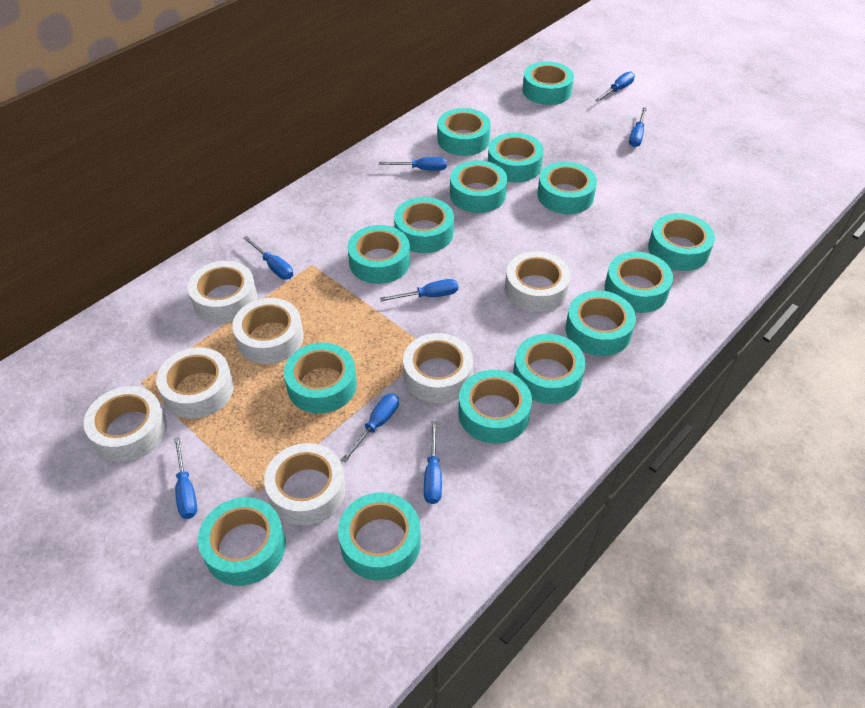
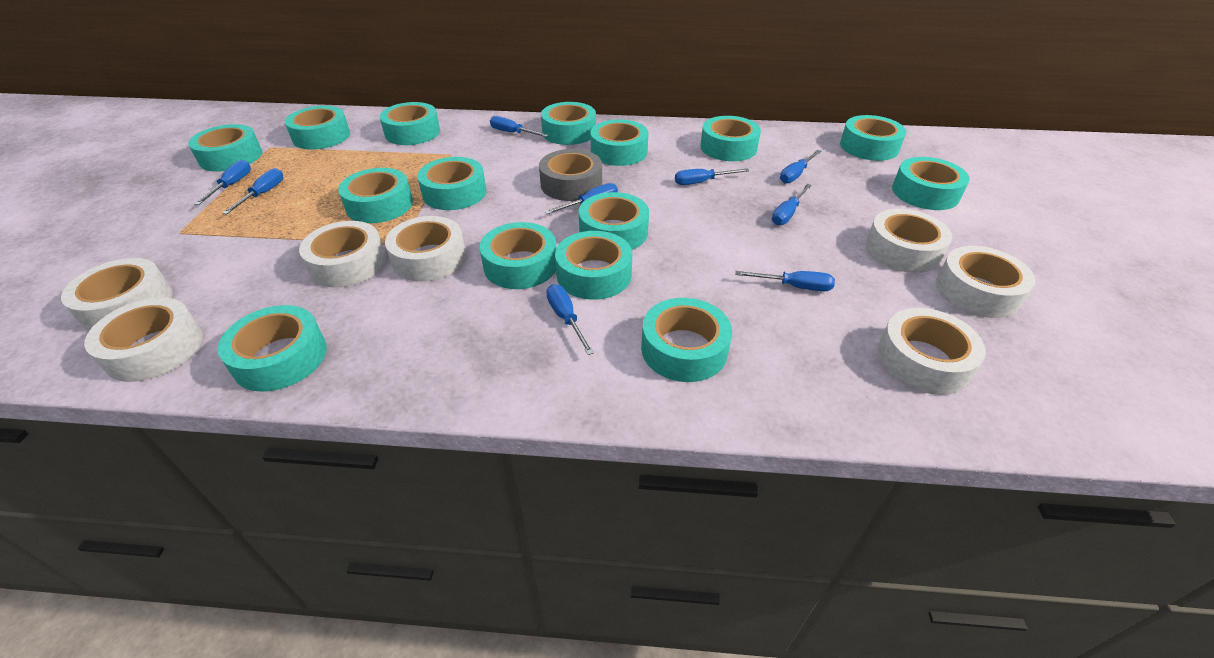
blue screwdriver: 8 -> 9
grey tape: 0 -> 1

